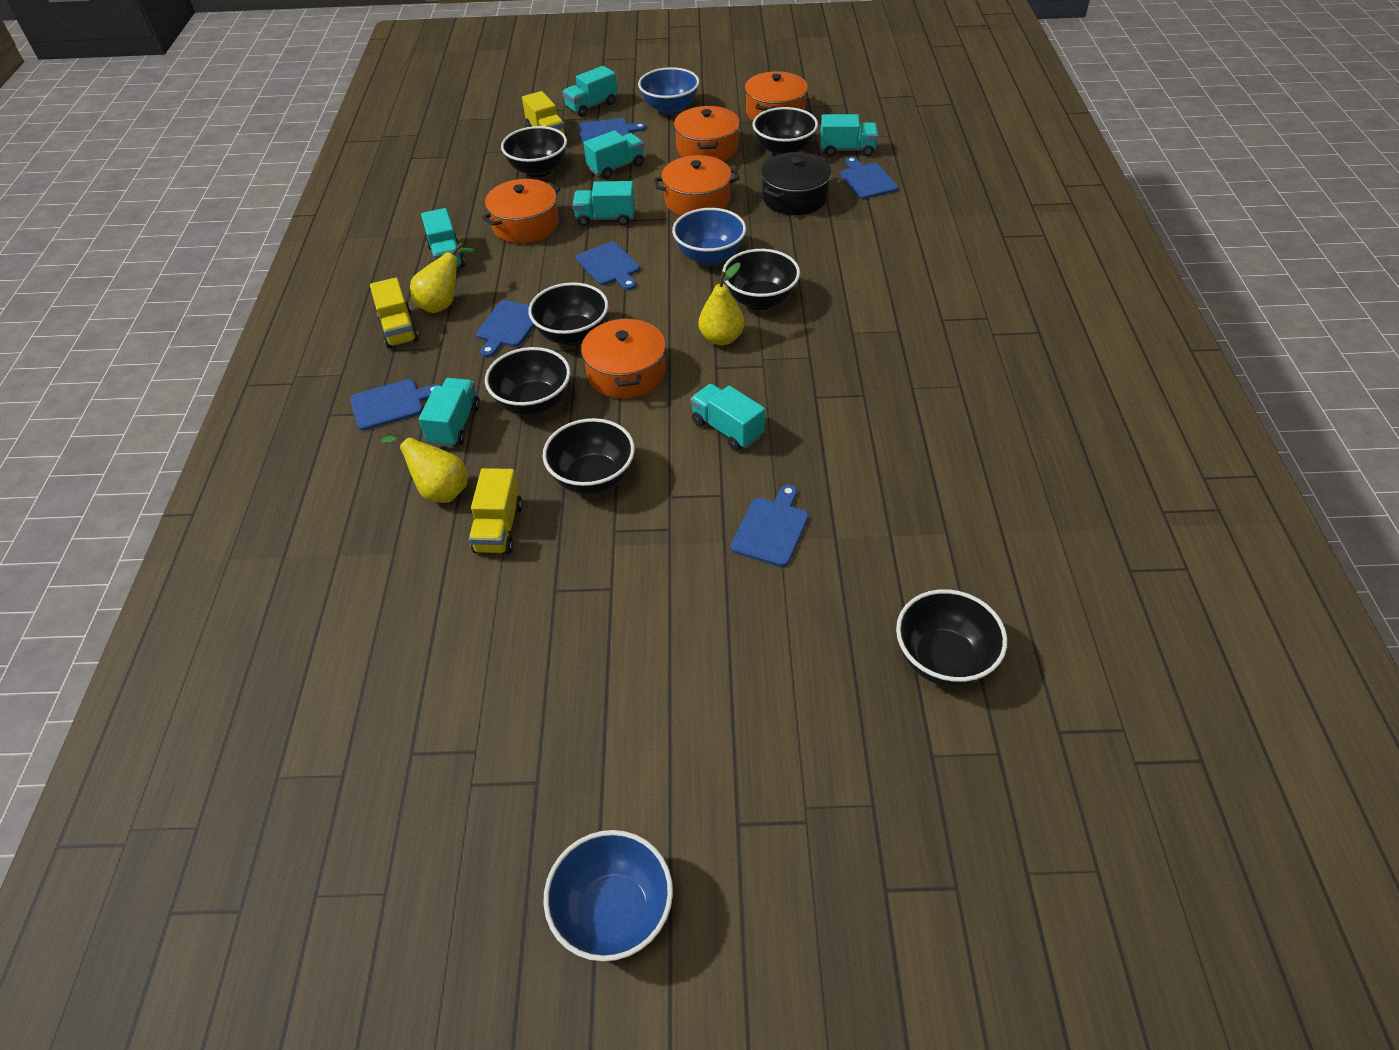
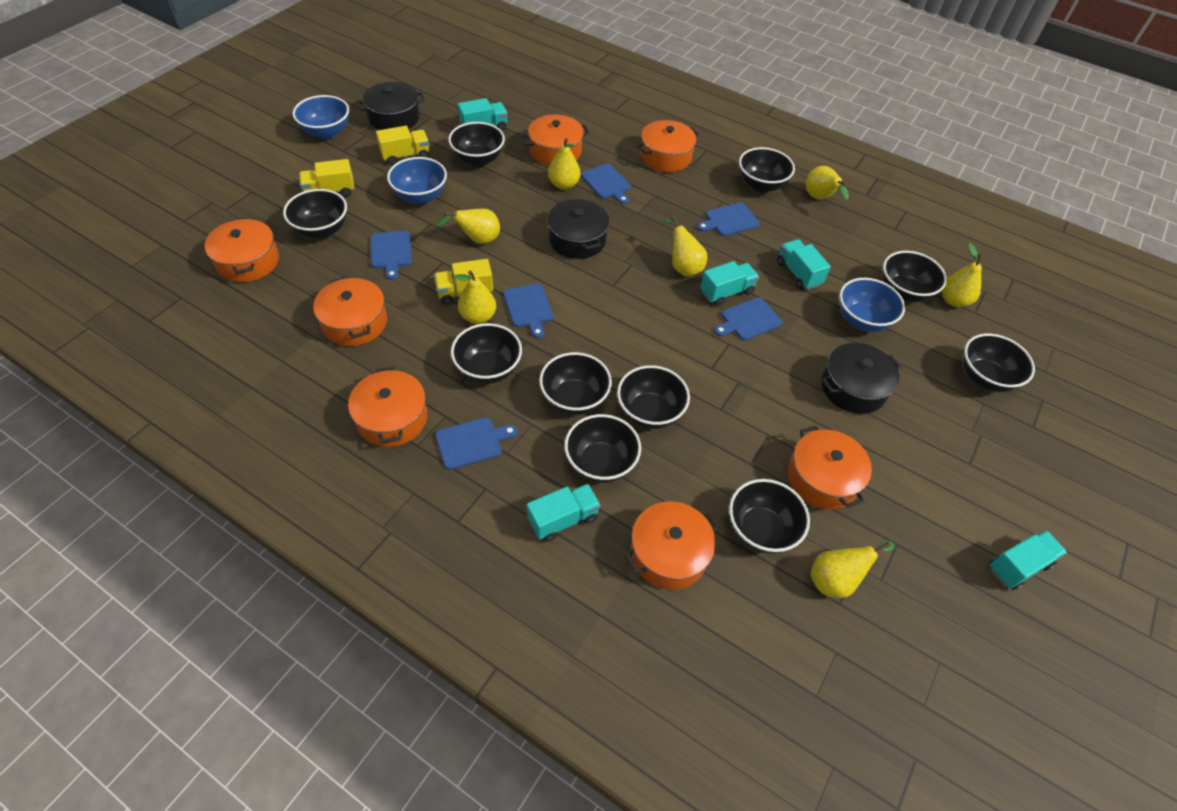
black bowl: 7 -> 10
black pot: 1 -> 3
orange pot: 5 -> 7
turquoise truck: 7 -> 5
yellow pear: 3 -> 7

